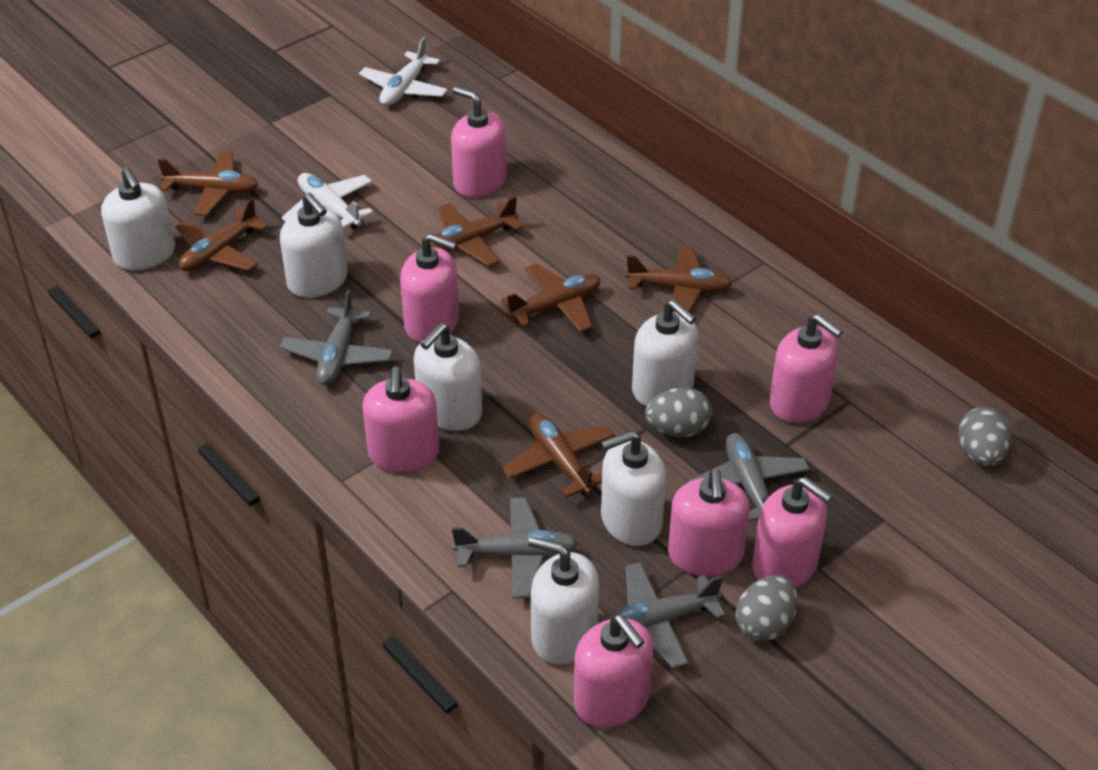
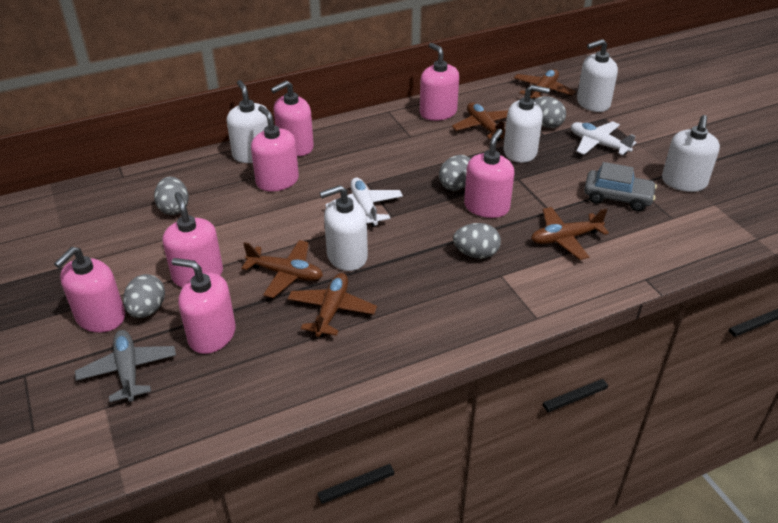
brown plane: 6 -> 5
grey car: 0 -> 1
grey egg: 3 -> 5
grey plane: 4 -> 1
white soap dispenser: 6 -> 5

